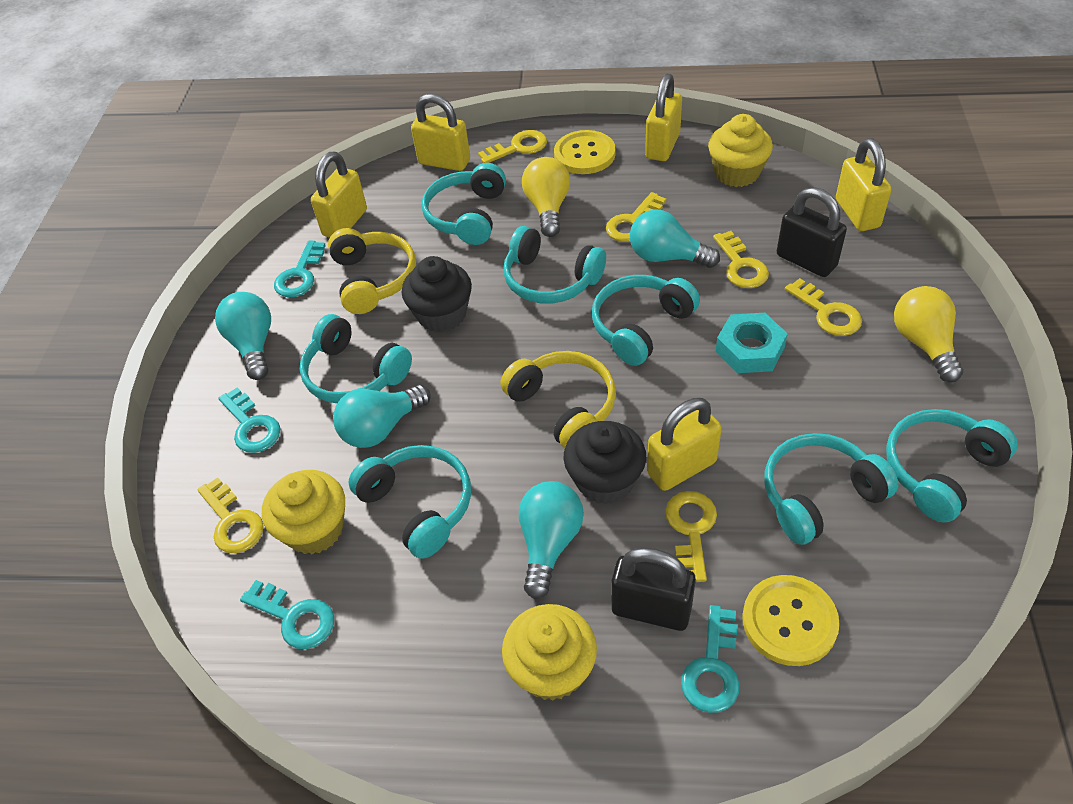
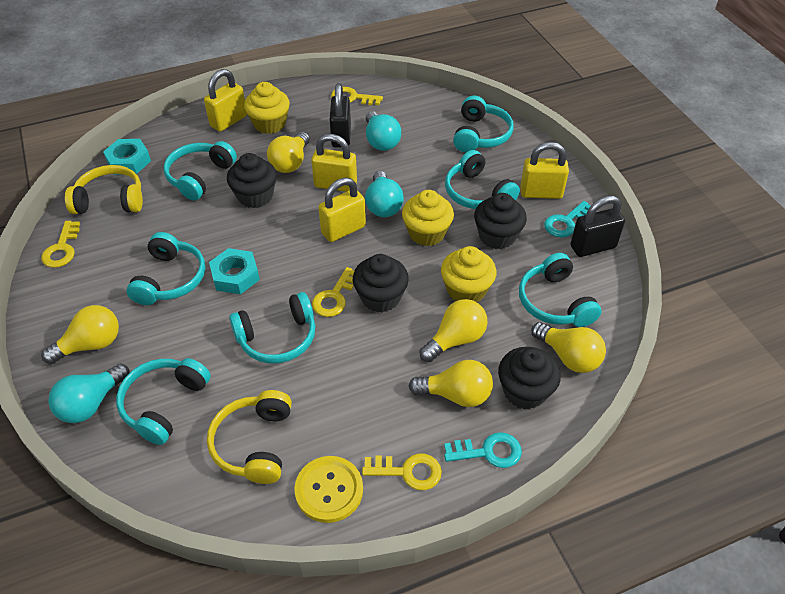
black cupcake: 2 -> 4
turquoise key: 4 -> 2
turquoise light bulb: 4 -> 3
turquoise nut: 1 -> 2
yellow button: 2 -> 1
yellow key: 6 -> 4
yellow light bulb: 2 -> 5
yellow padlock: 5 -> 4

